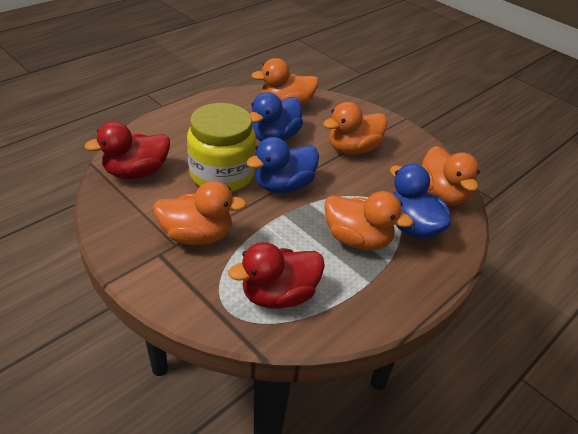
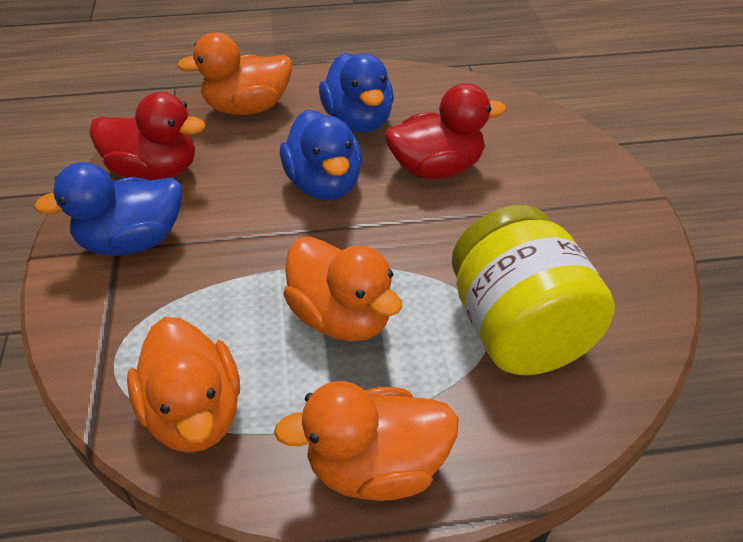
orange duck: 5 -> 4

